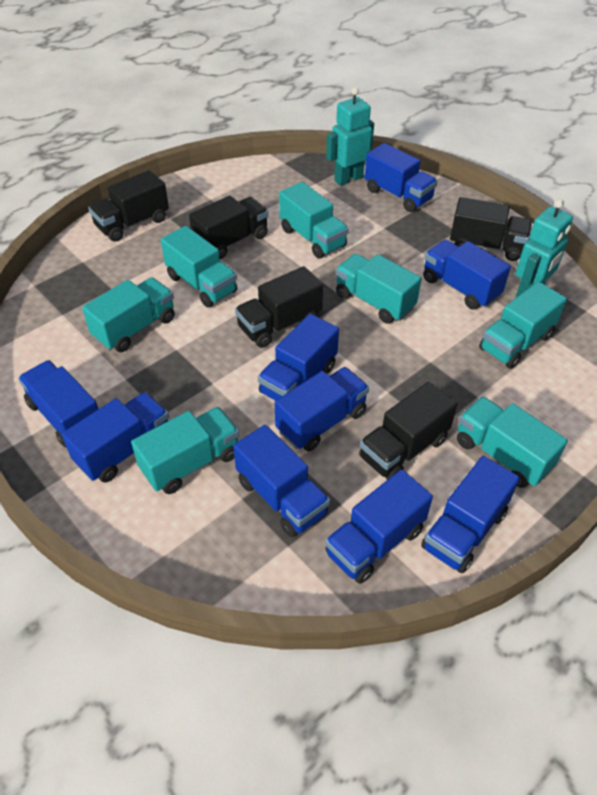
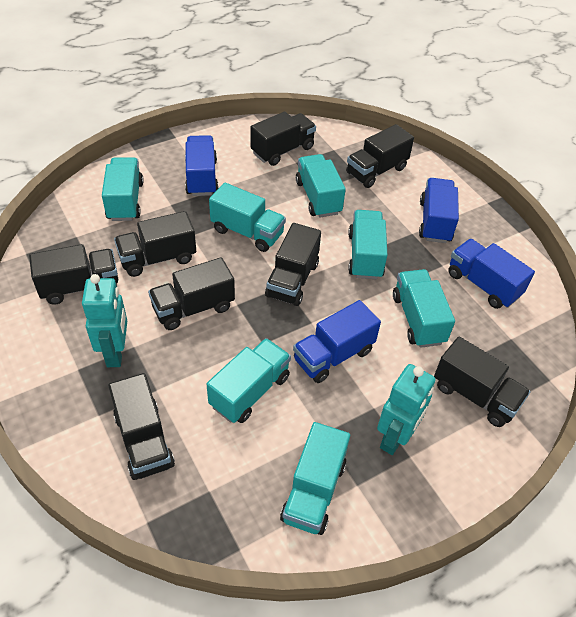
black truck: 5 -> 8
blue truck: 9 -> 4

